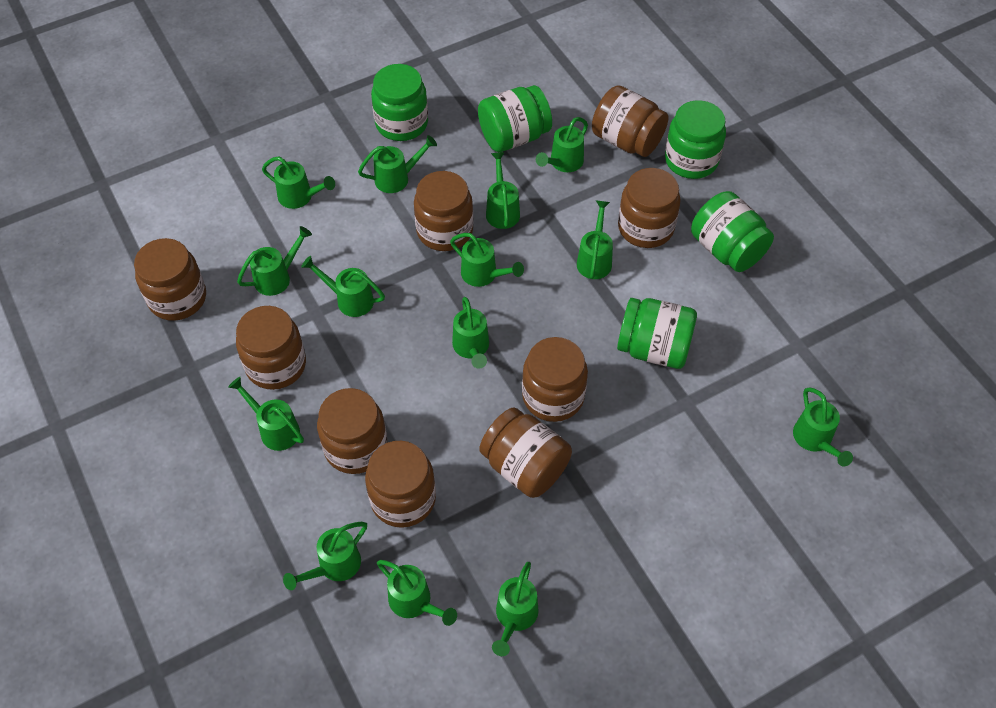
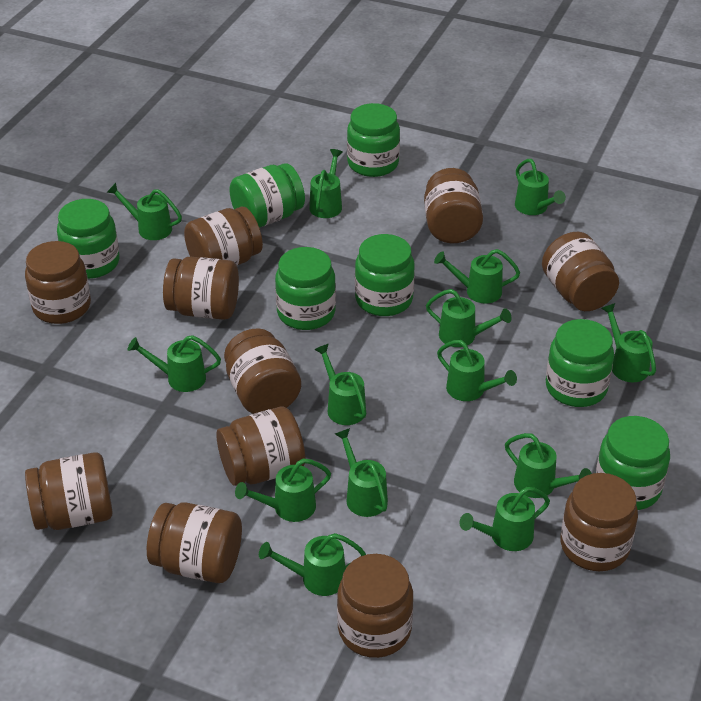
brown jar: 9 -> 11
green jar: 5 -> 7

